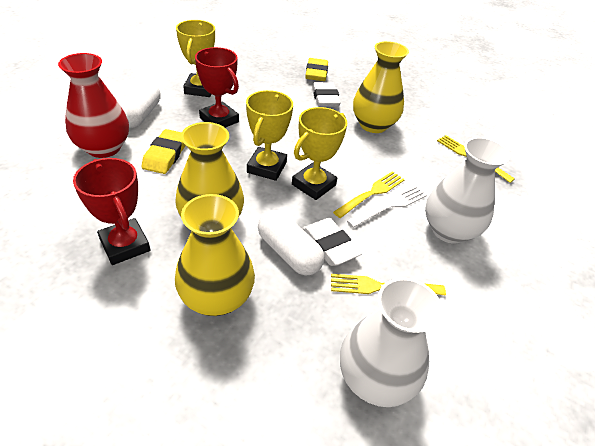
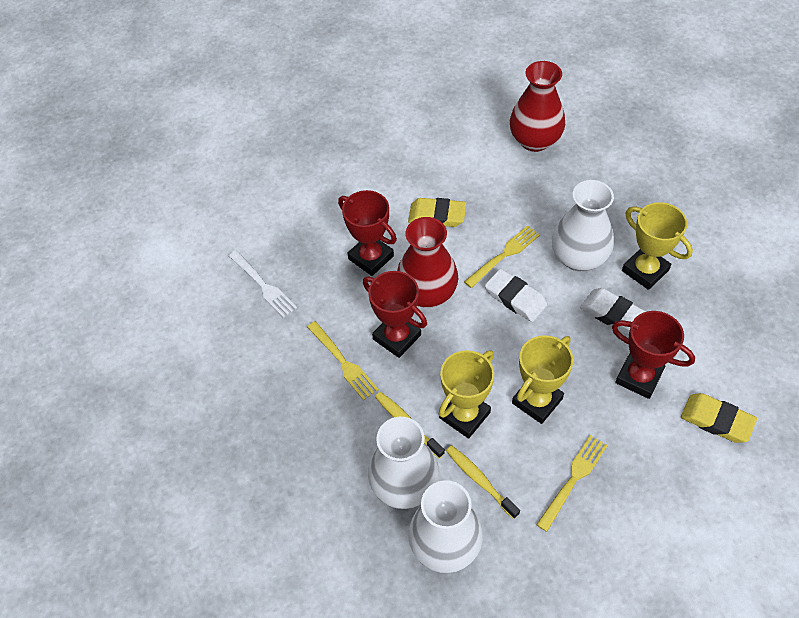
red trophy: 2 -> 3
red vase: 1 -> 2
white capsule: 2 -> 0
white vase: 2 -> 3
yellow toothbrush: 0 -> 2
yellow vase: 3 -> 0

